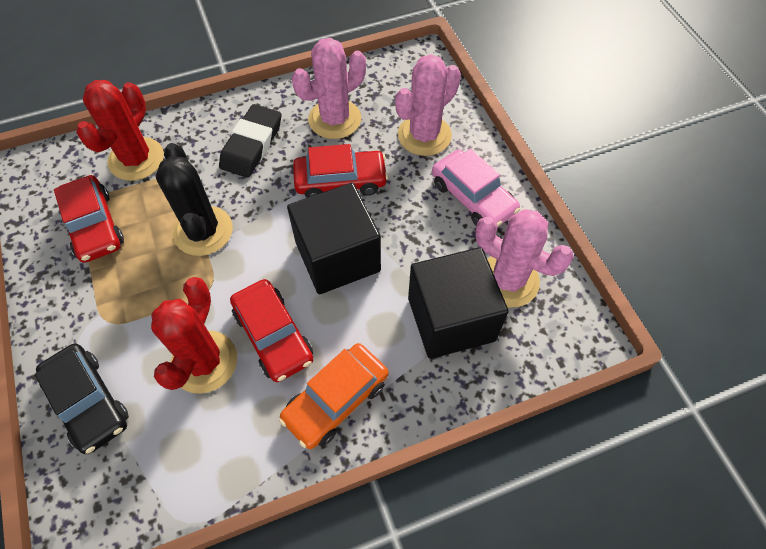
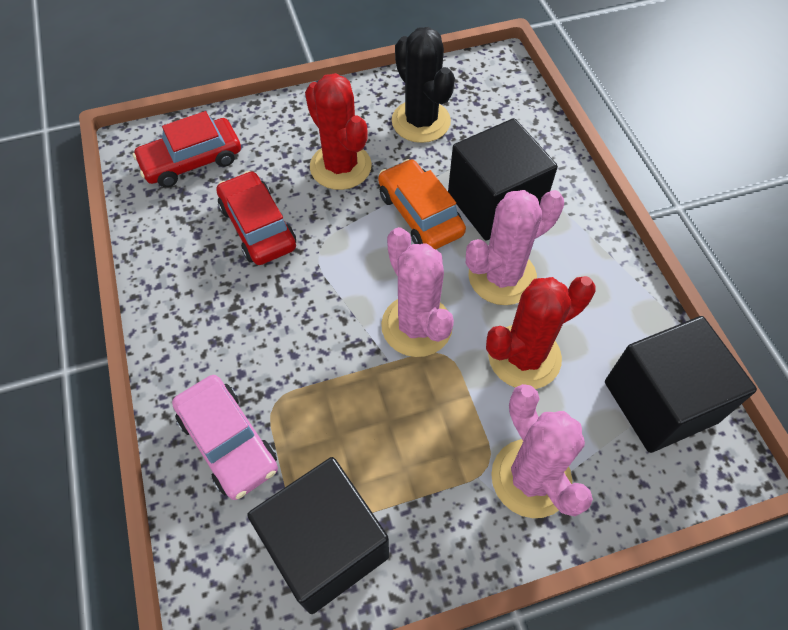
black car: 1 -> 0
black cube: 2 -> 3
black eraser: 1 -> 0
red car: 3 -> 2

